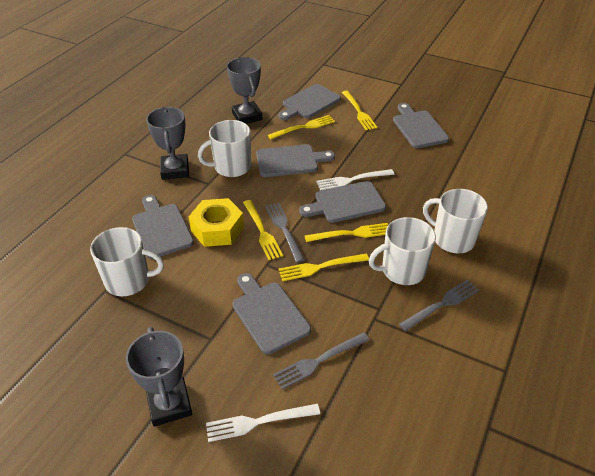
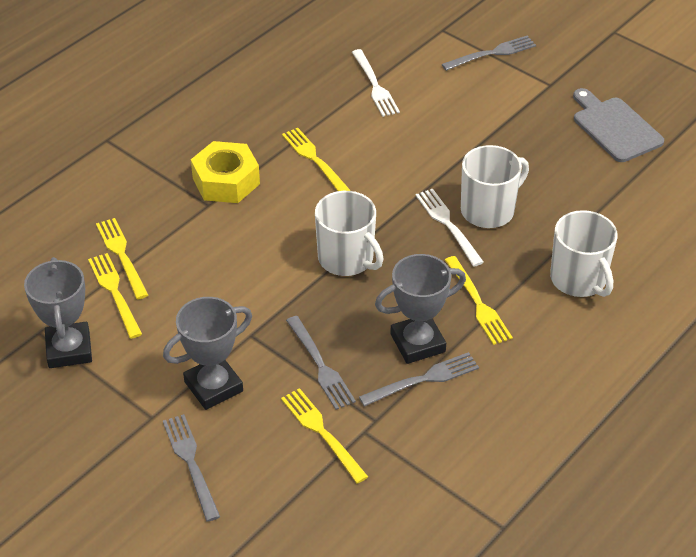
grey cutting board: 6 -> 1
grey fork: 3 -> 4
white mug: 4 -> 3

